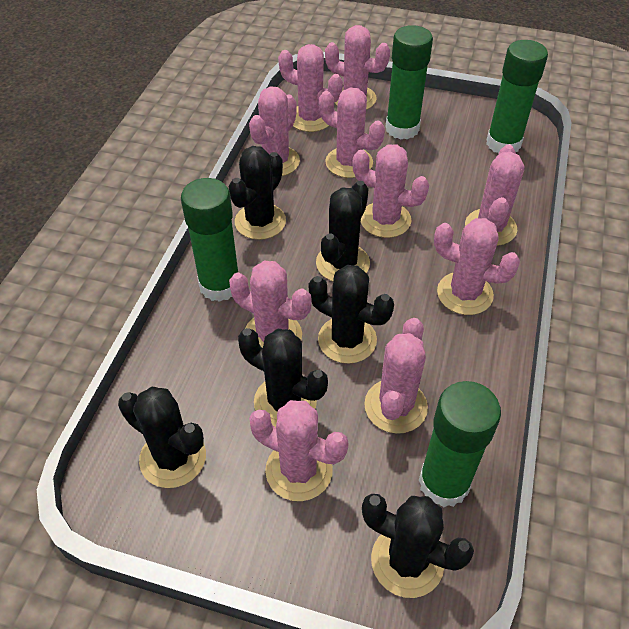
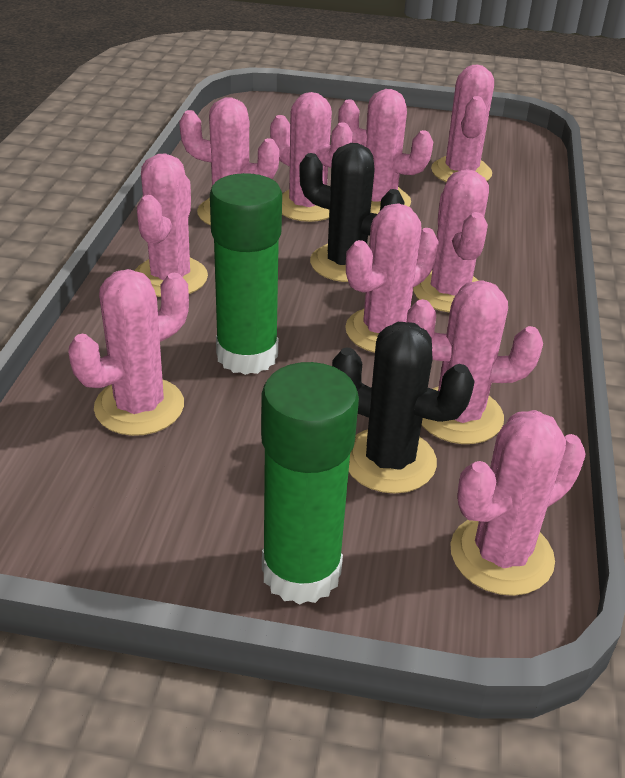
black cactus: 6 -> 2
green glue stick: 4 -> 2

